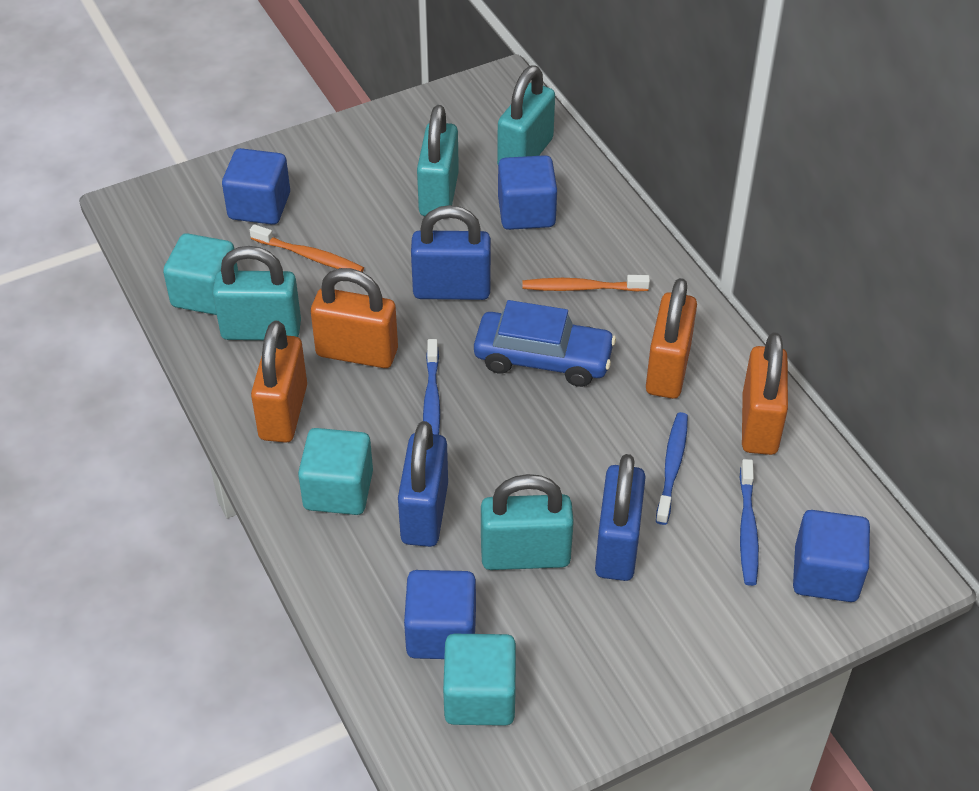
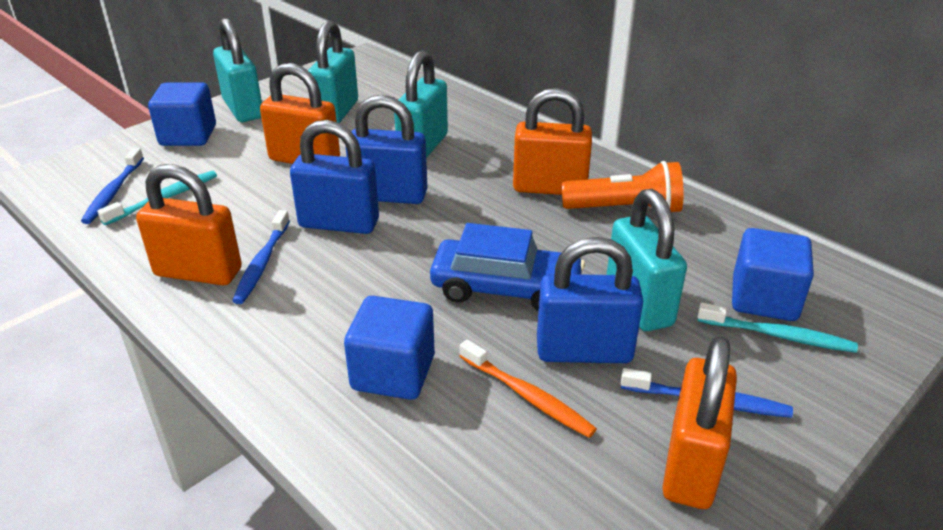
blue cube: 4 -> 3
orange flashlight: 0 -> 1
orange toothbrush: 2 -> 1
turquoise cube: 3 -> 0
turquoise toothbrush: 0 -> 2

